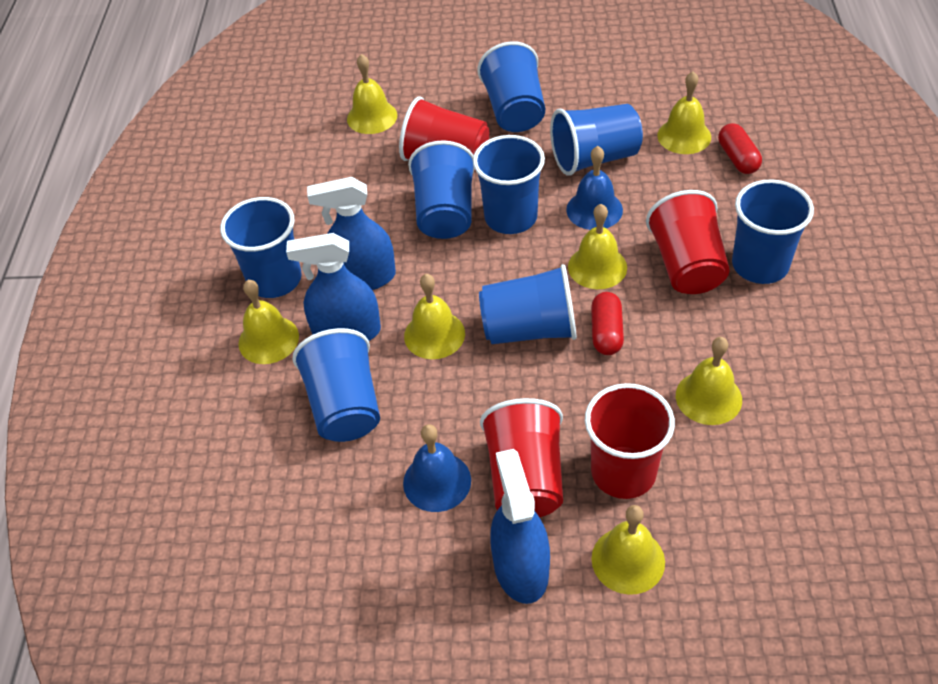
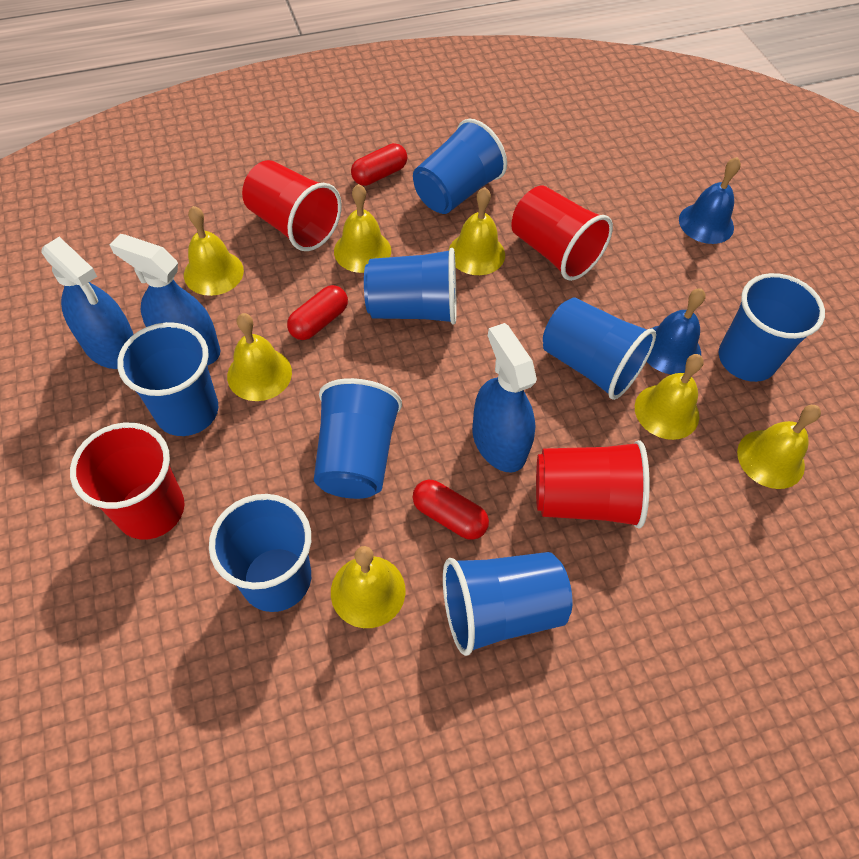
red capsule: 2 -> 3

